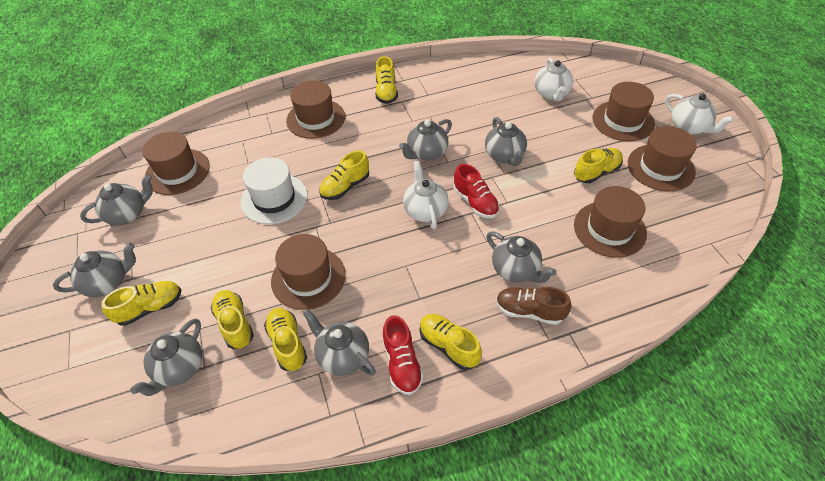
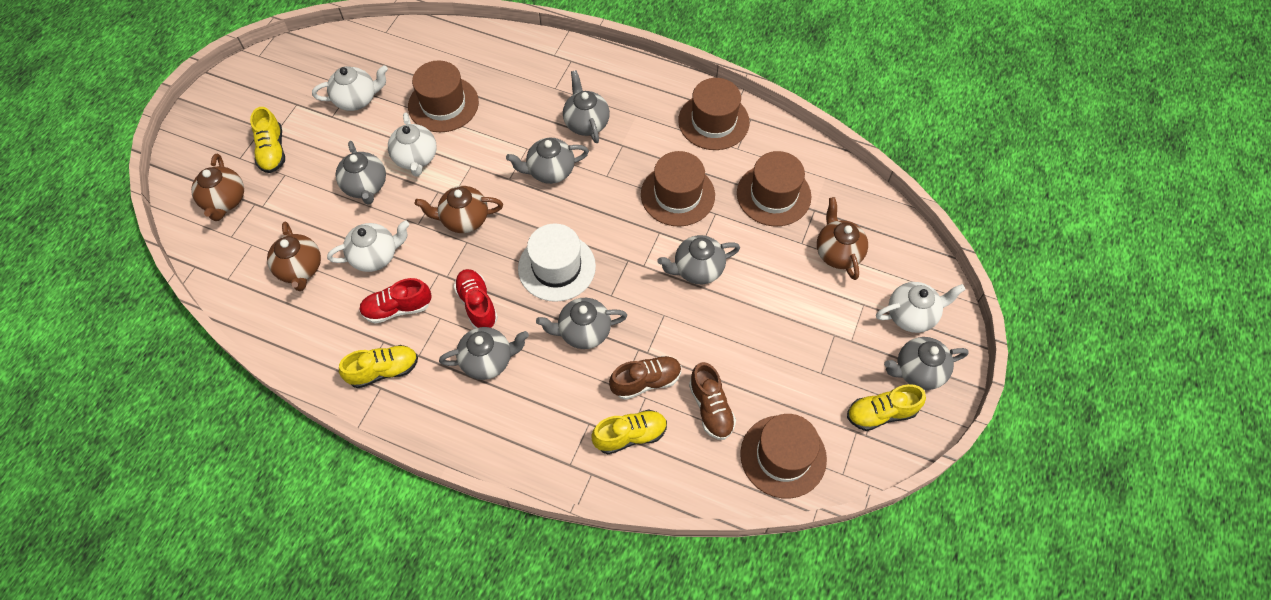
brown hat: 6 -> 5
brown shoe: 1 -> 2
brown teapot: 0 -> 4
white teapot: 3 -> 4
yellow shoe: 7 -> 4

